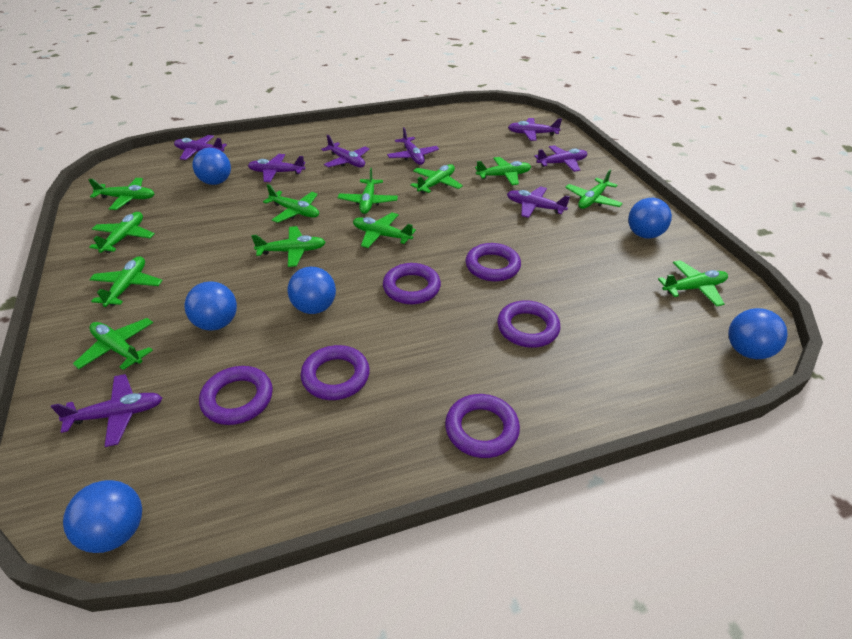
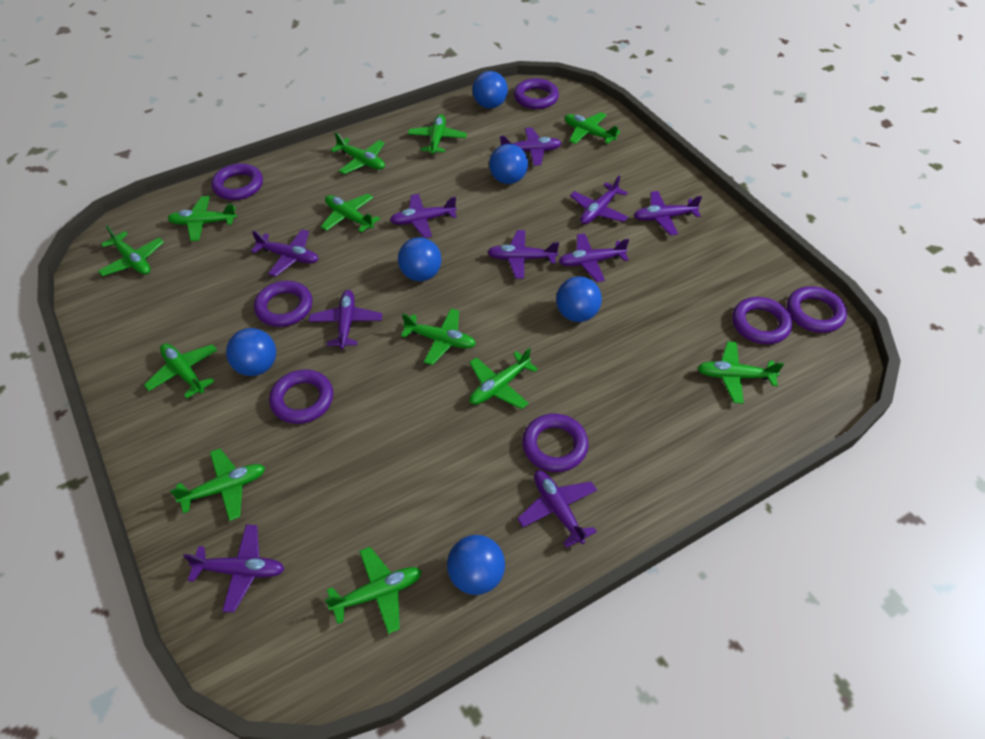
purple plane: 8 -> 10
purple ring: 6 -> 7

